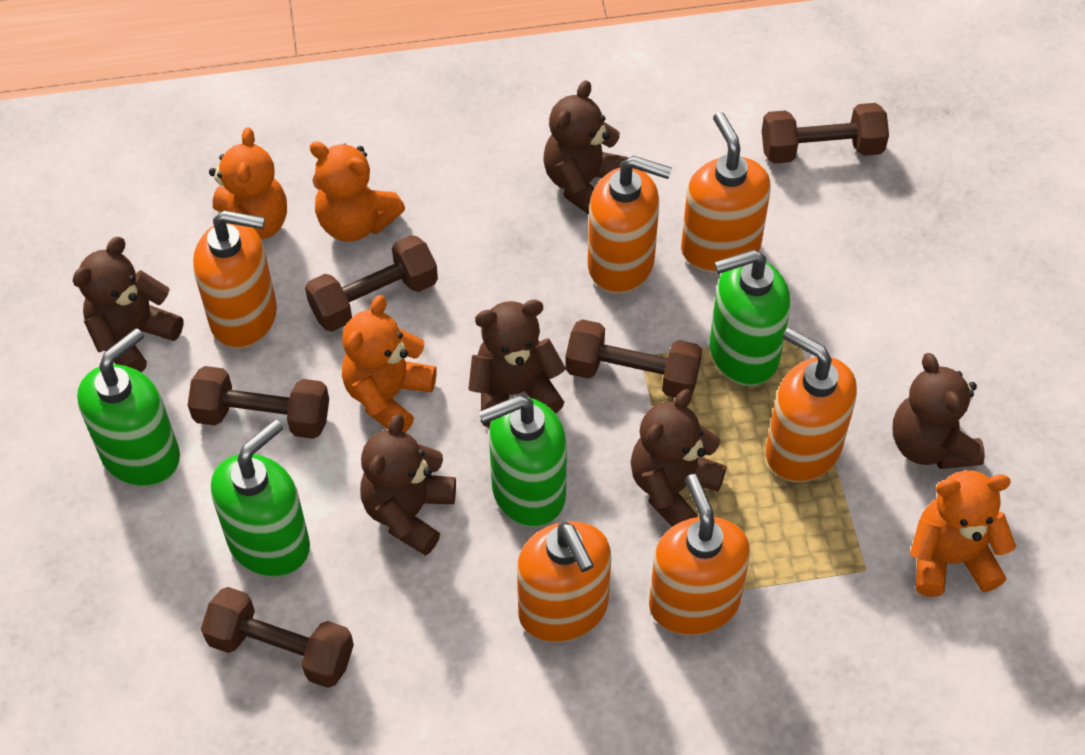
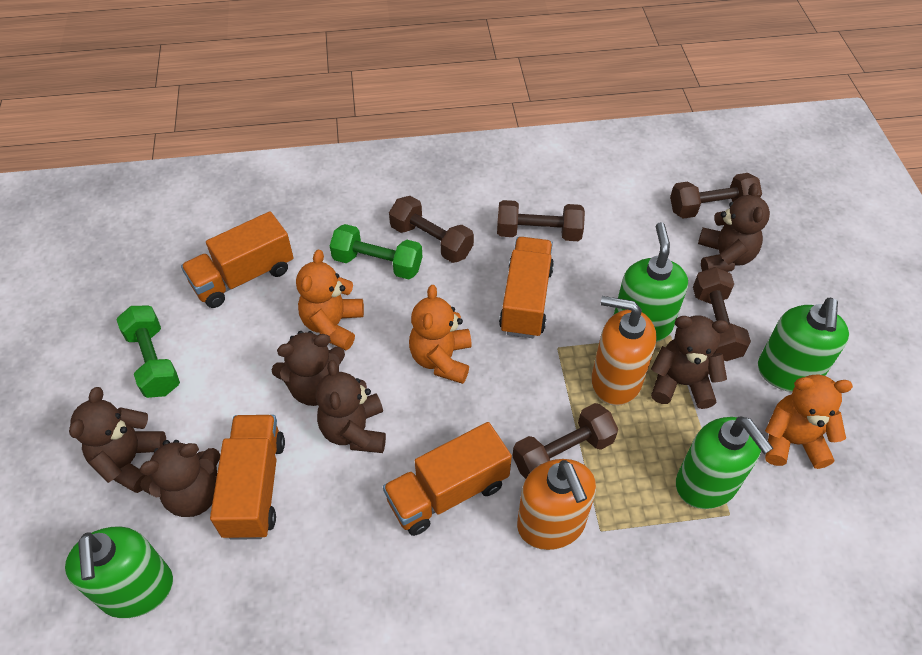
green dumbbell: 0 -> 2
orange soap dispenser: 6 -> 2
orange teddy bear: 4 -> 3
orange truck: 0 -> 4

